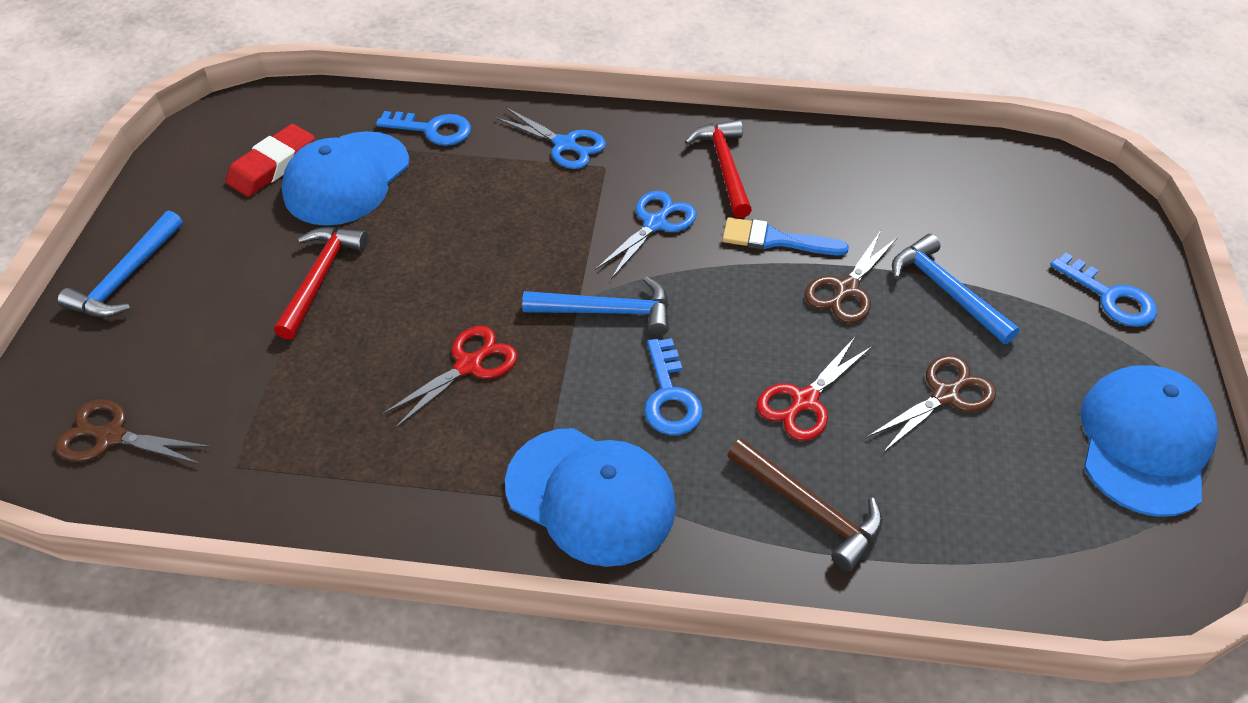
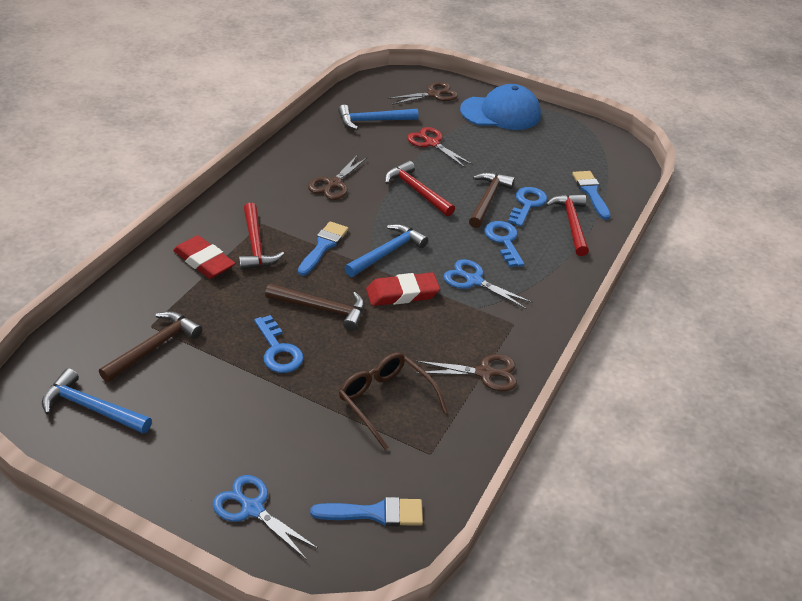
blue brush: 1 -> 3
blue cap: 3 -> 1
brown glasses: 0 -> 1
brown hammer: 1 -> 3
red eraser: 1 -> 2
red hammer: 2 -> 3
red scissors: 2 -> 1

